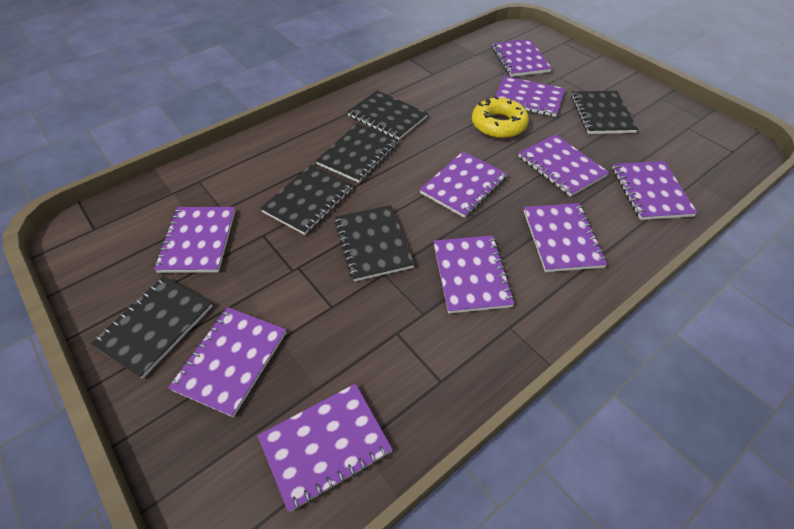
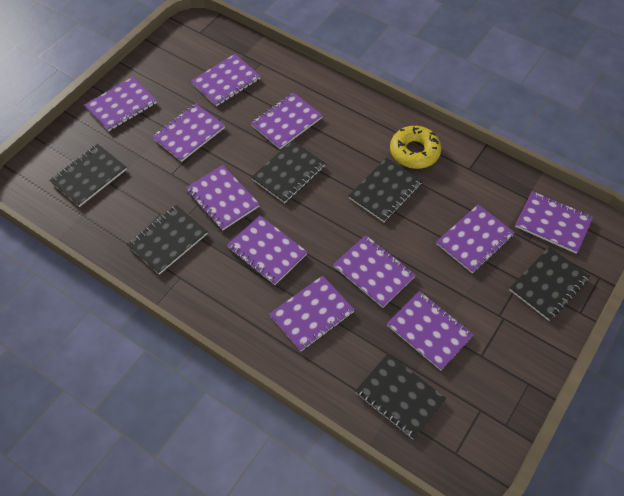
purple notebook: 10 -> 11

